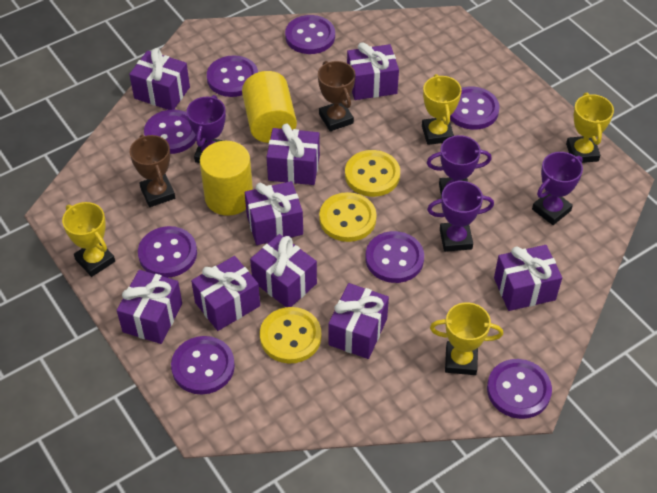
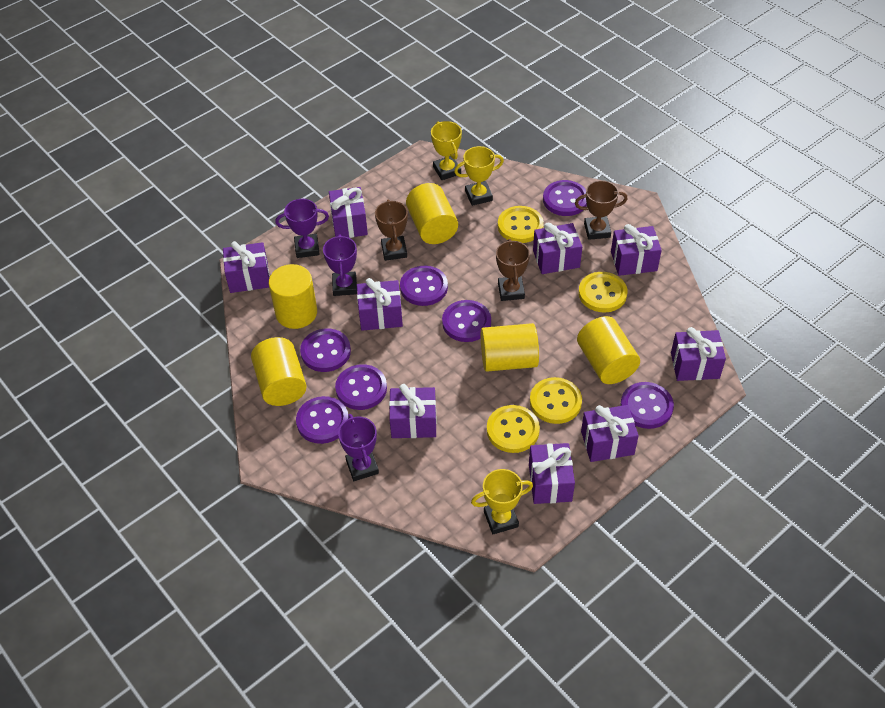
brown trophy: 2 -> 3
purple button: 8 -> 7
purple trophy: 4 -> 3
yellow button: 3 -> 4
yellow cylinder: 2 -> 5
yellow trophy: 4 -> 3

